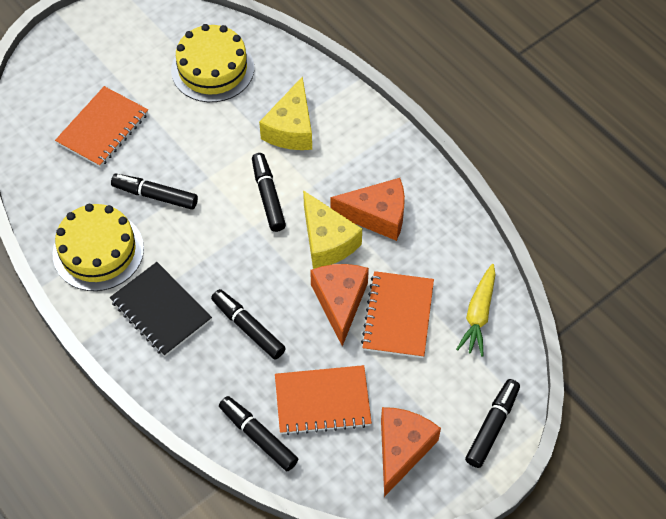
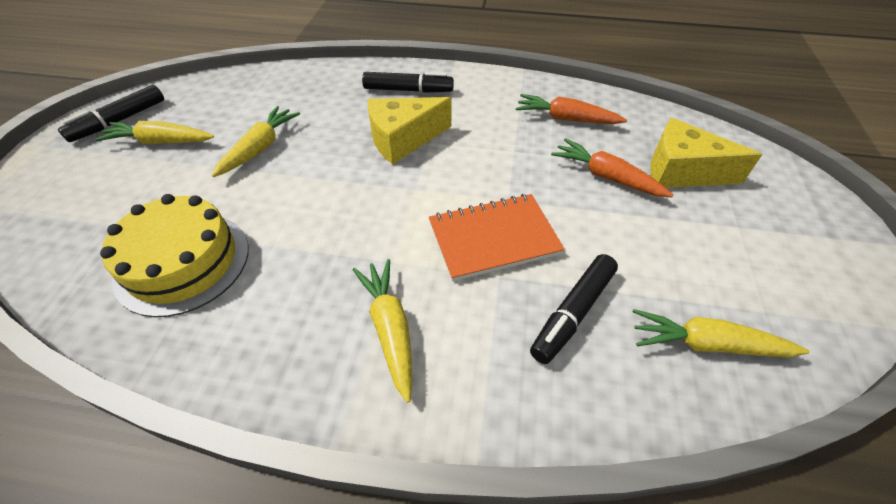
black marker: 5 -> 3
black notebook: 1 -> 0
orange carrot: 0 -> 2
orange cheese: 3 -> 0
orange notebook: 3 -> 1
yellow cake: 2 -> 1
yellow carrot: 1 -> 4

